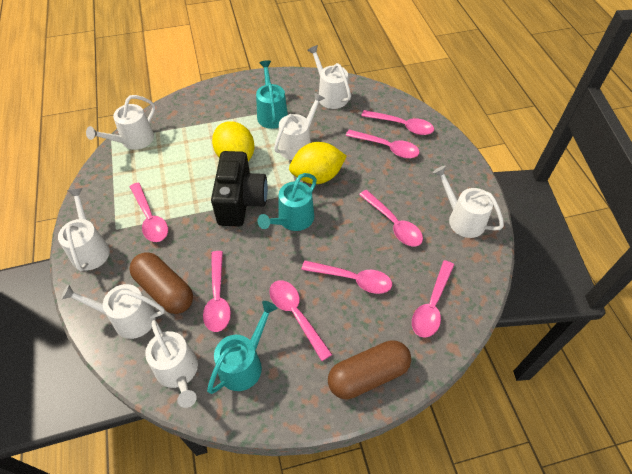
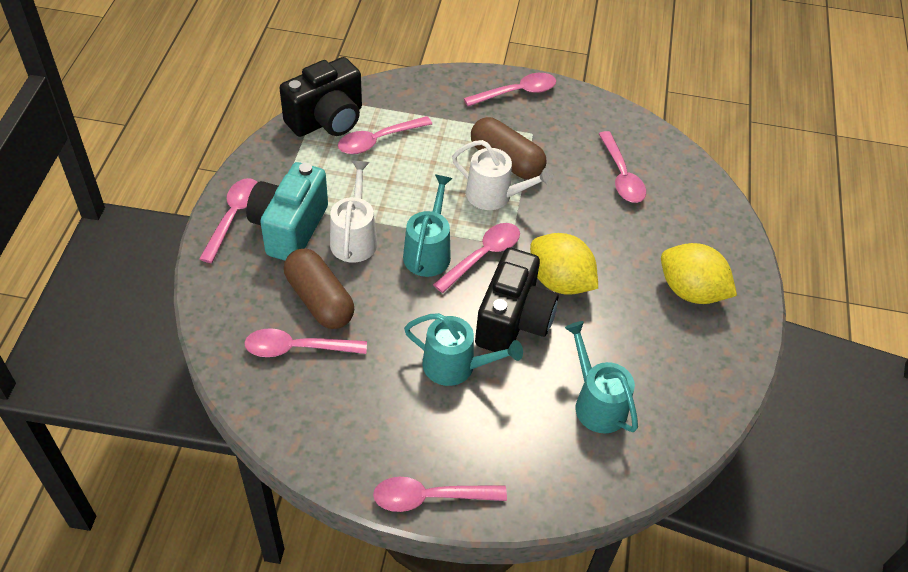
black camera: 1 -> 2
pink spoon: 8 -> 7
turquoise camera: 0 -> 1
white watering can: 7 -> 2

